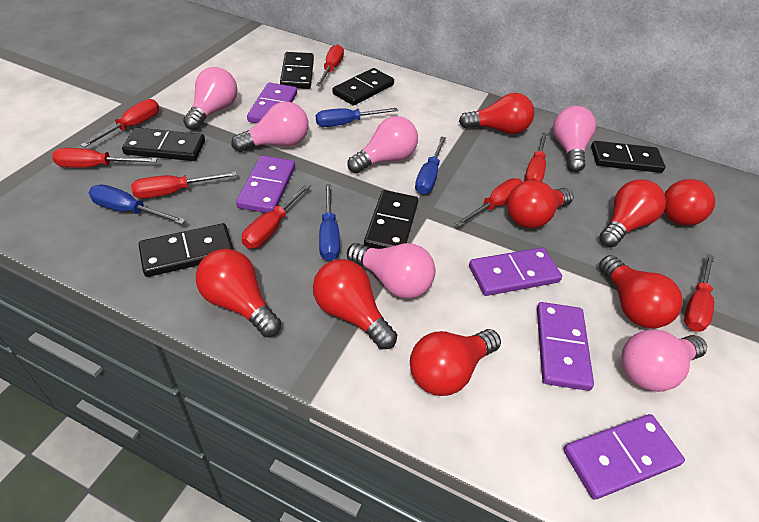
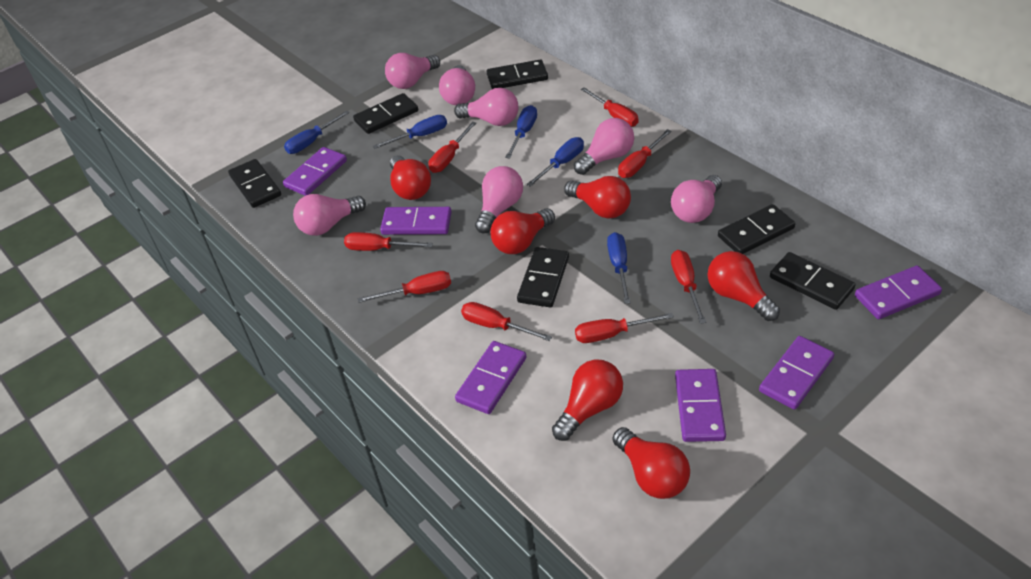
blue screwdriver: 4 -> 5
pink light bulb: 6 -> 7
purple domino: 5 -> 6
red light bulb: 8 -> 6

